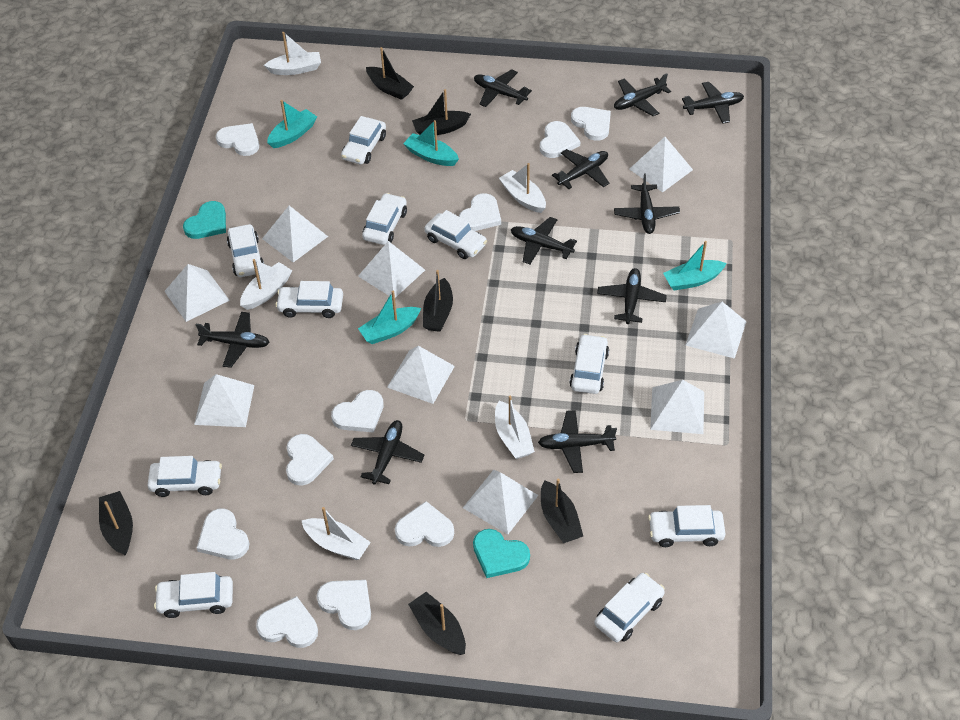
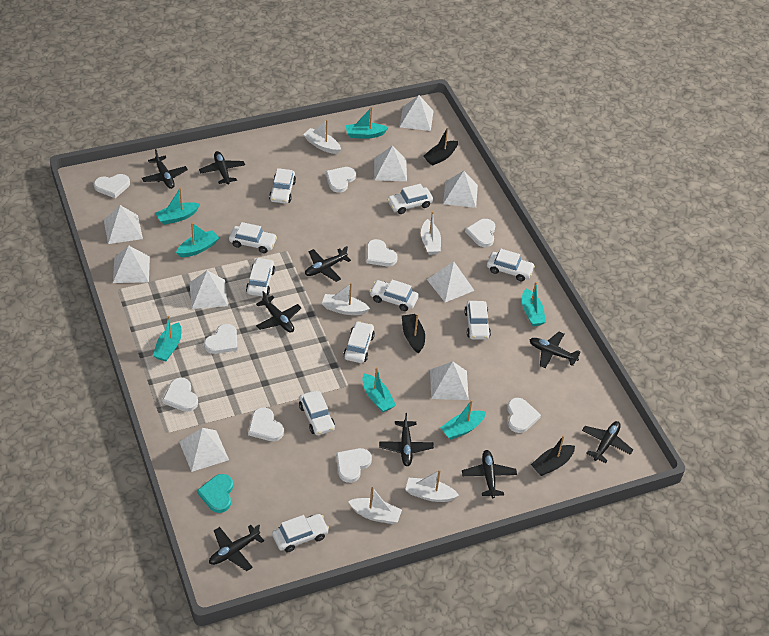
black boat: 6 -> 3
black plane: 10 -> 9
turquoise boat: 4 -> 7
turquoise heart: 2 -> 1
white heart: 10 -> 9

